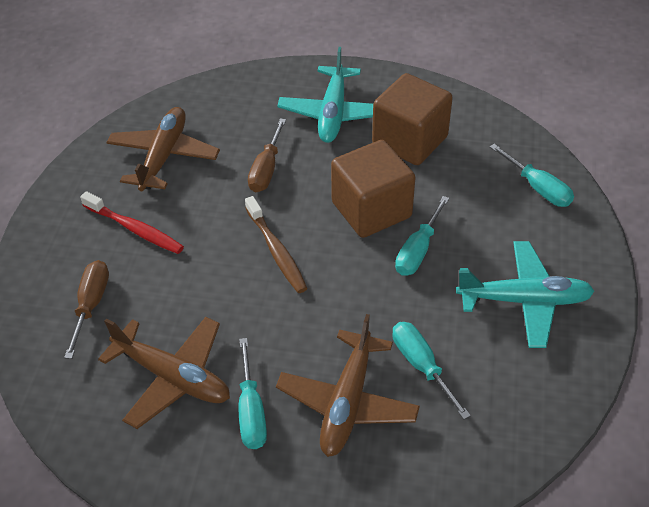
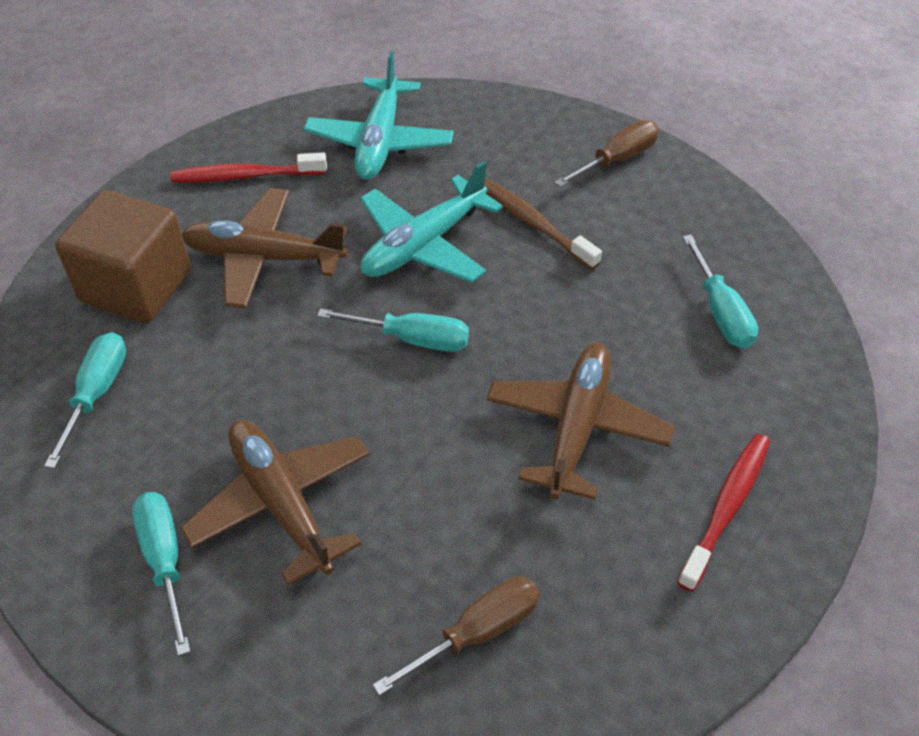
brown cube: 2 -> 1
red toothbrush: 1 -> 2

